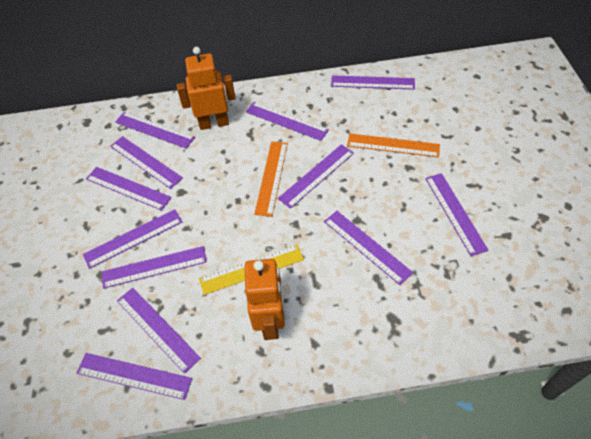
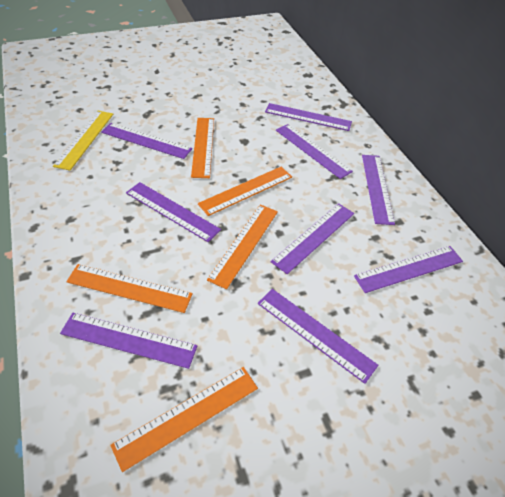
orange robot: 2 -> 0
orange ruler: 2 -> 5
purple ruler: 12 -> 9

